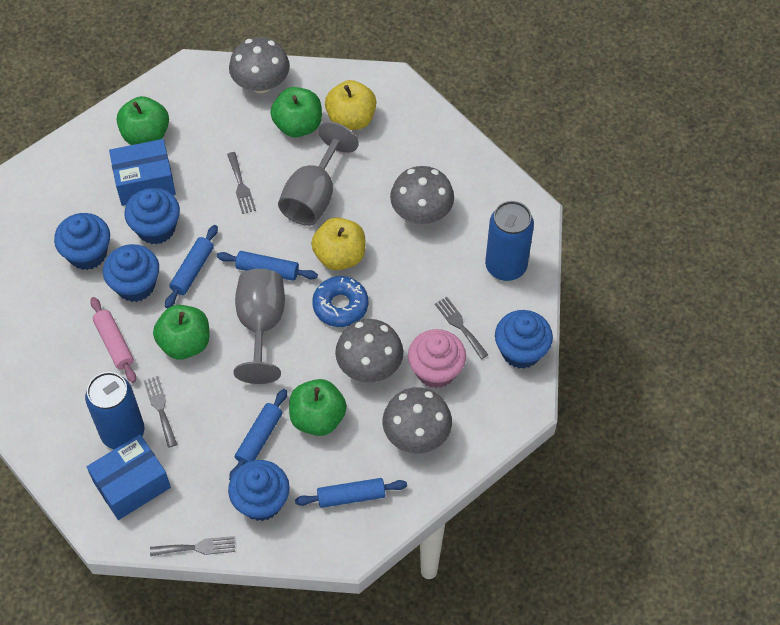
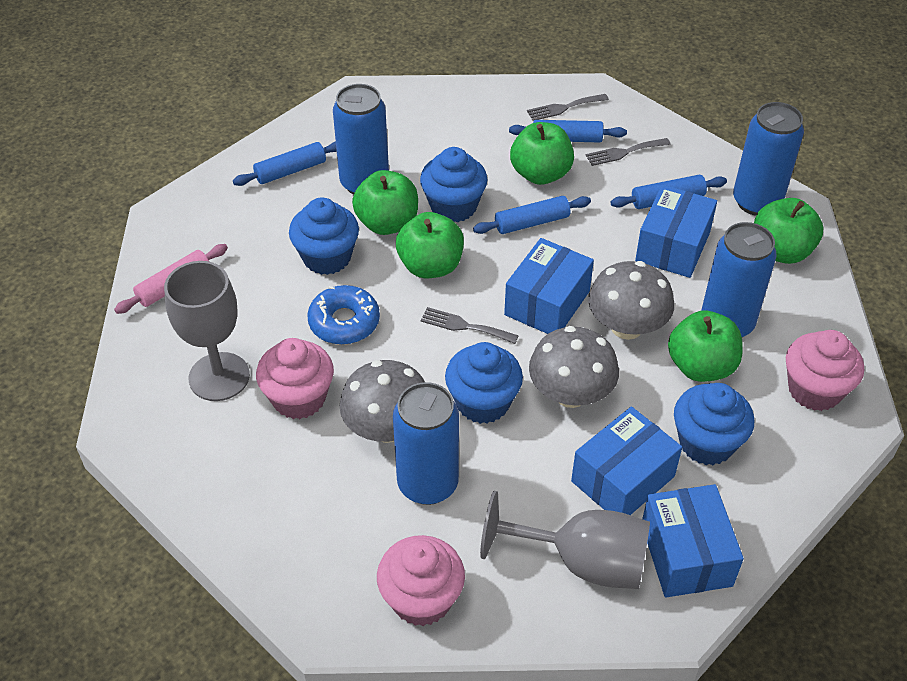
blue box: 2 -> 4
blue can: 2 -> 4
blue cupcake: 5 -> 4
green apple: 4 -> 5
grey fork: 4 -> 3
grey mushroom: 4 -> 3
pink cupcake: 1 -> 3
yellow apple: 2 -> 0

